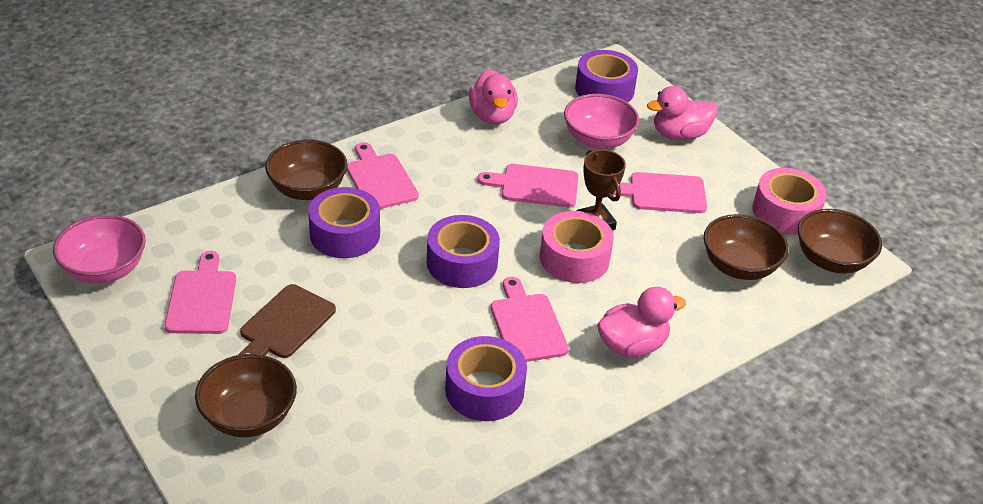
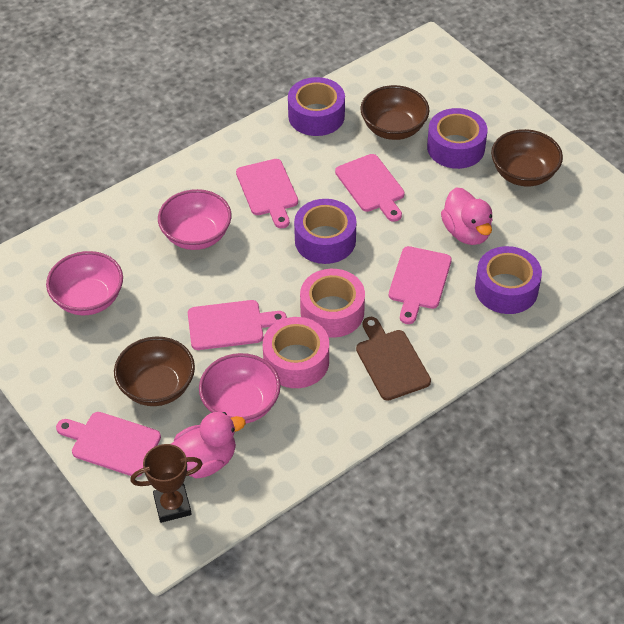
brown bowl: 4 -> 3
pink bowl: 2 -> 3
pink duck: 3 -> 2

